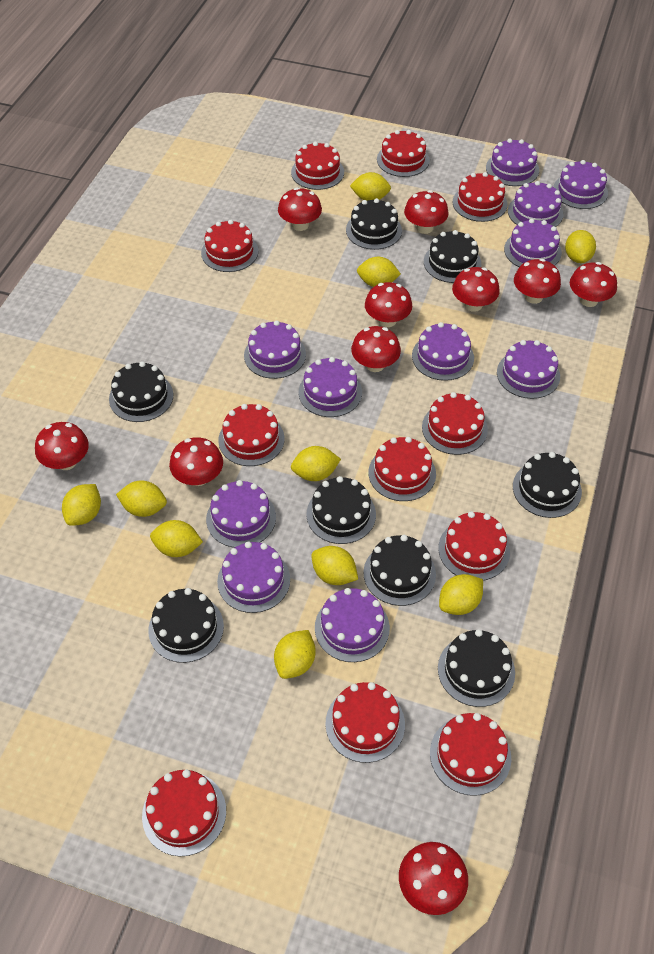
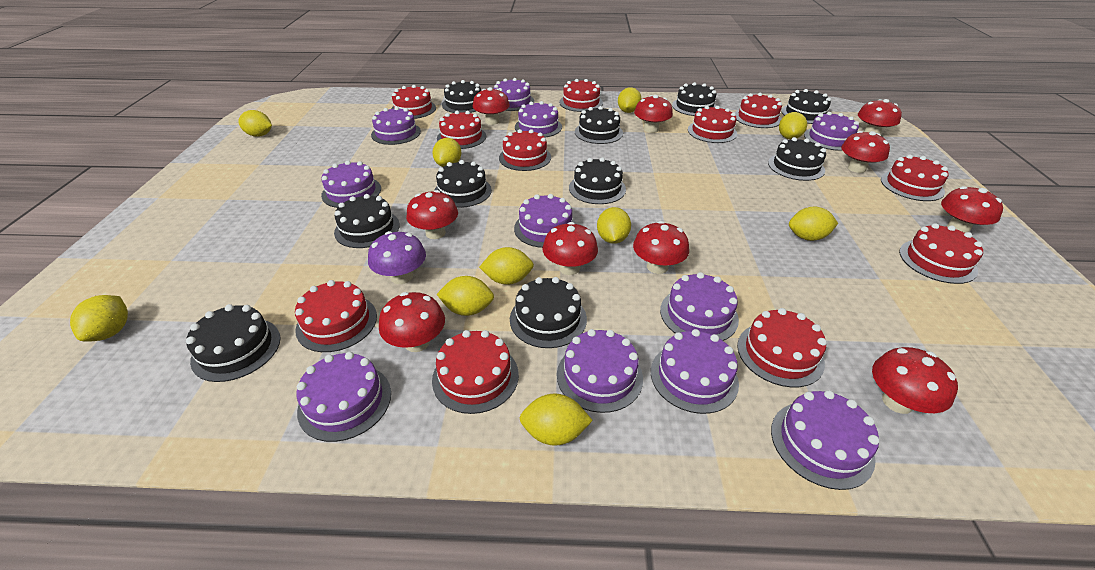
black cake: 8 -> 10
purple mushroom: 0 -> 1

